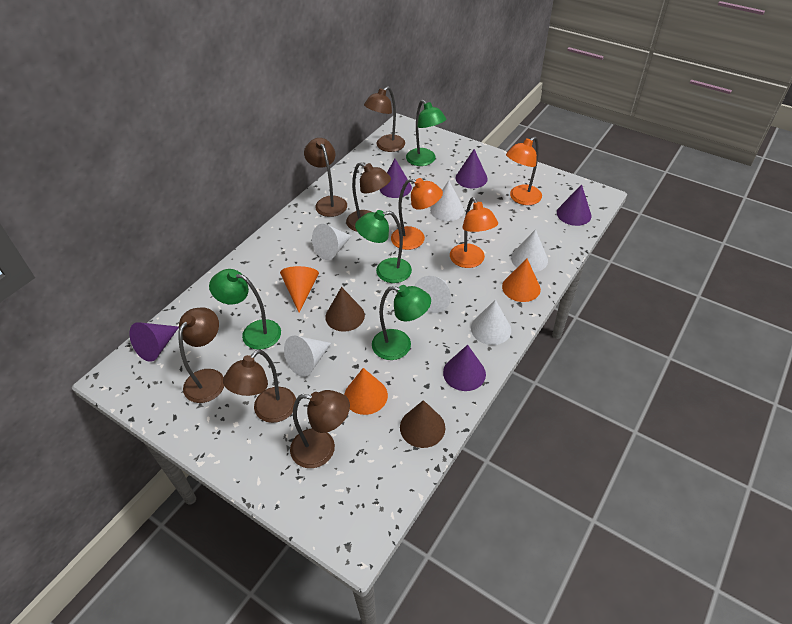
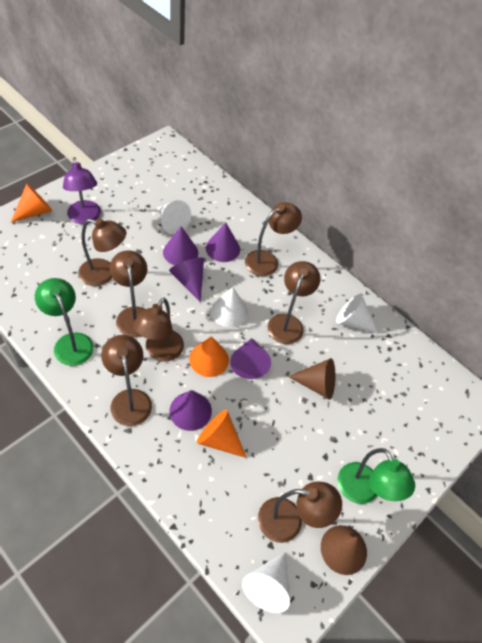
brown lamp: 6 -> 7
green lamp: 4 -> 2
orange lamp: 3 -> 0
purple lamp: 0 -> 1
white cone: 6 -> 4

